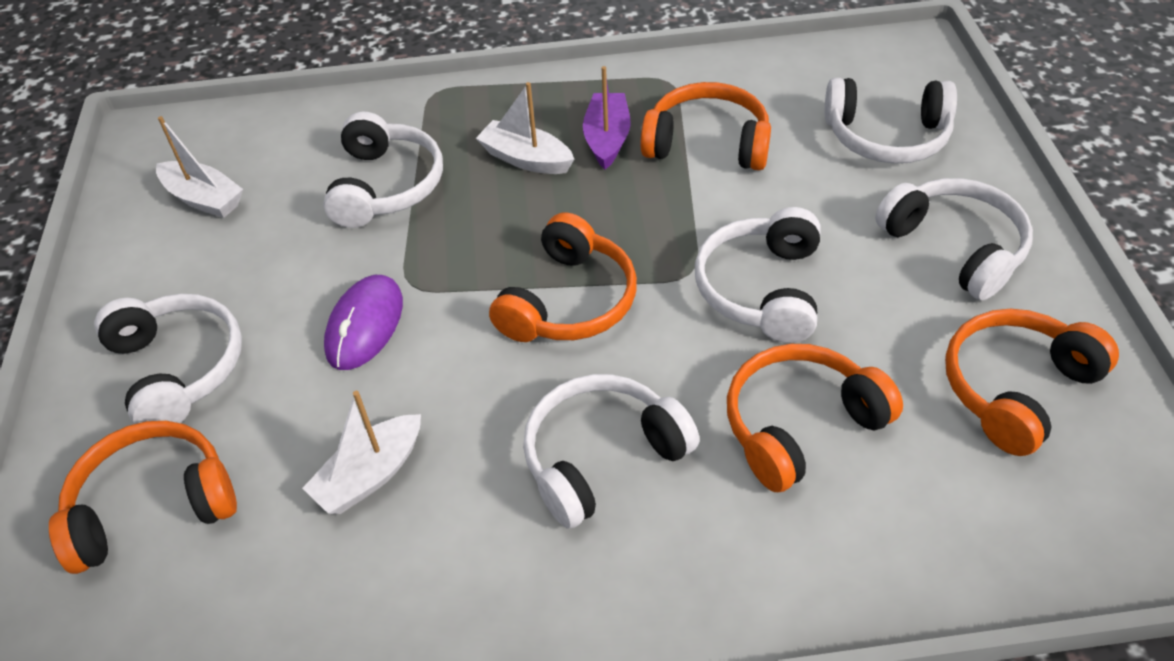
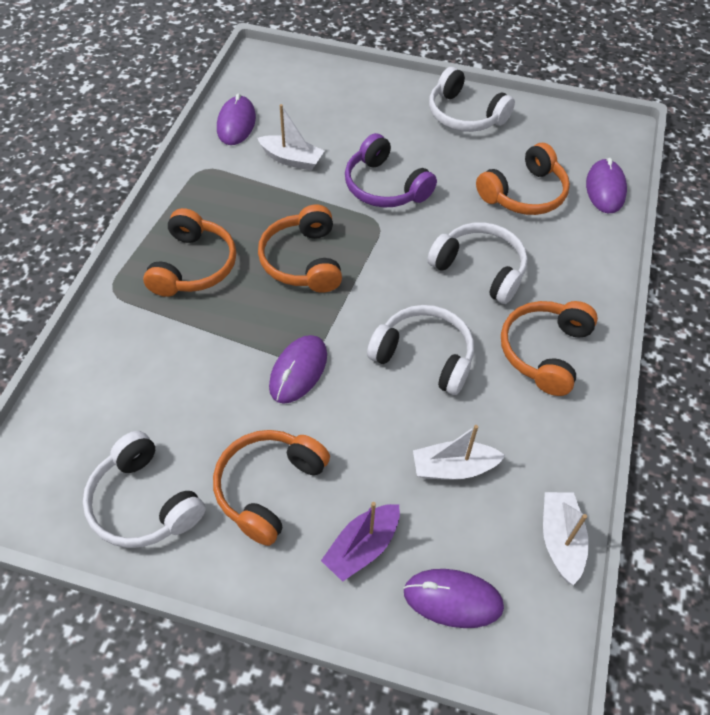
purple headphones: 0 -> 1
purple mouse: 1 -> 4
white headphones: 6 -> 4

